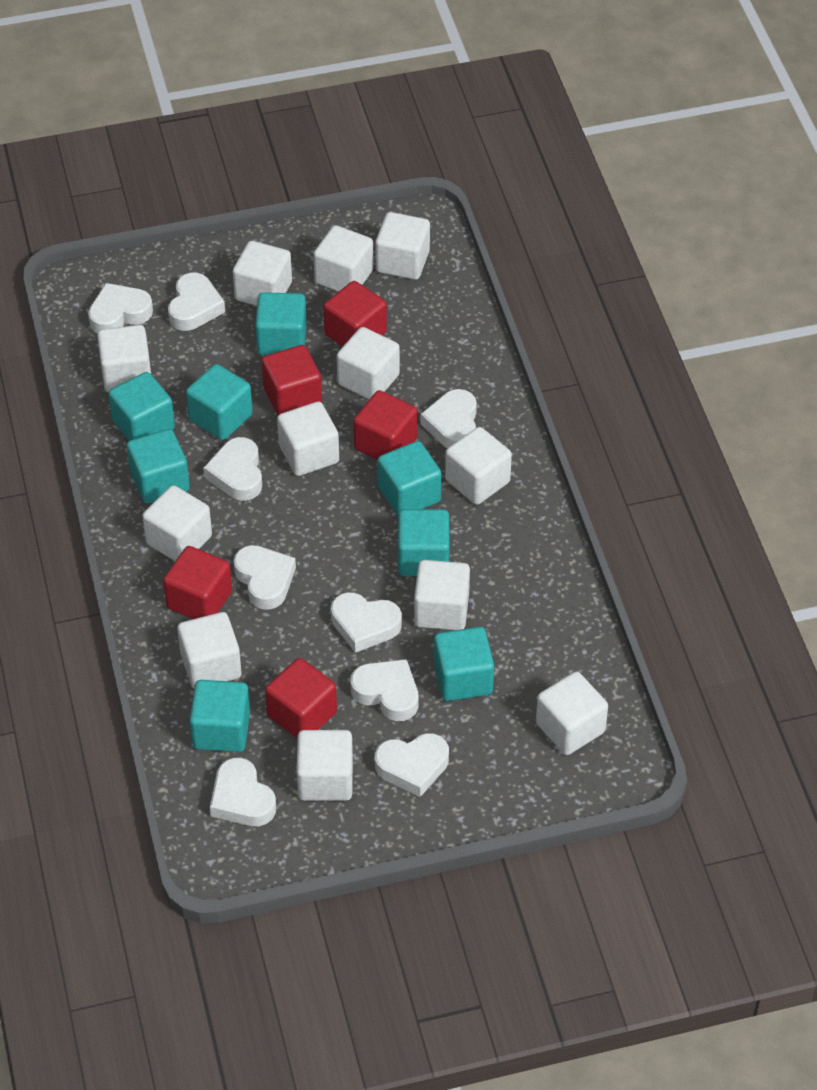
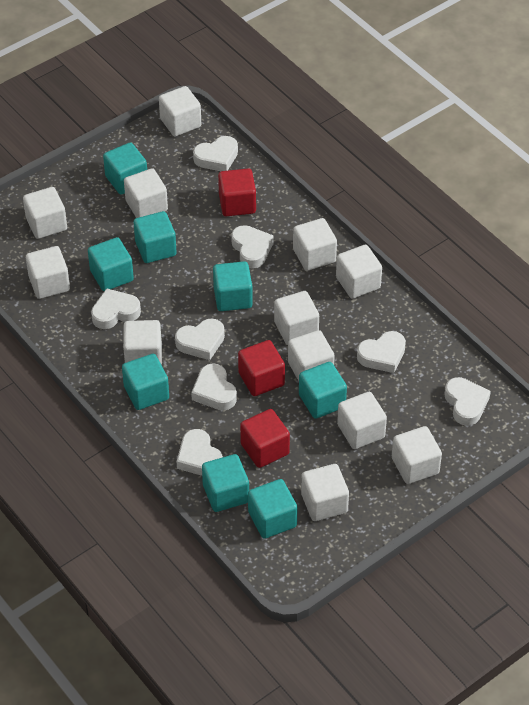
red cube: 5 -> 3
white heart: 9 -> 8

